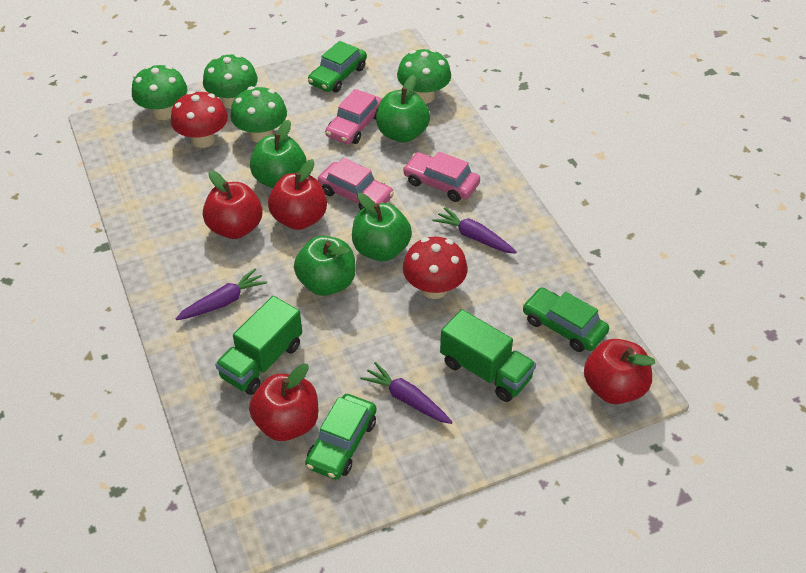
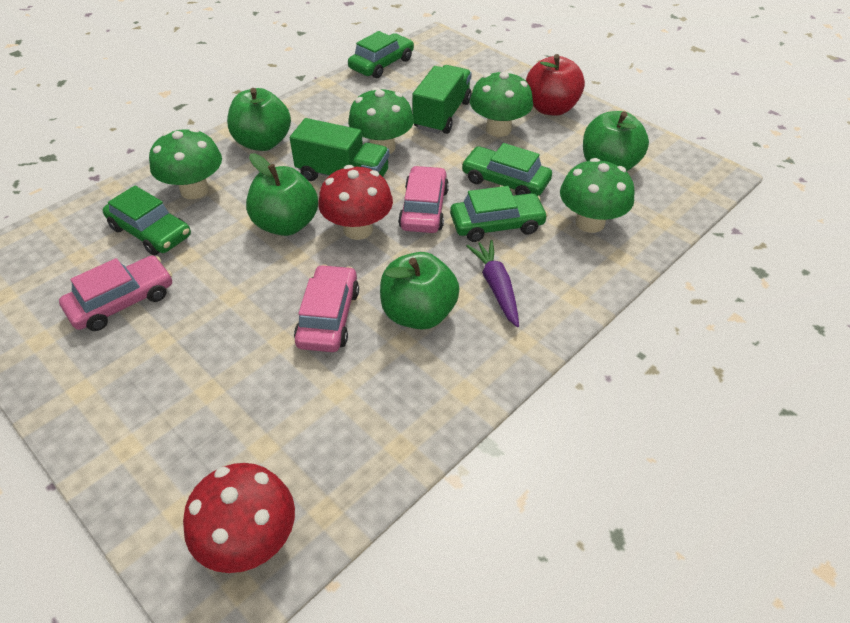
green car: 3 -> 4
purple carrot: 3 -> 1
red apple: 4 -> 1

